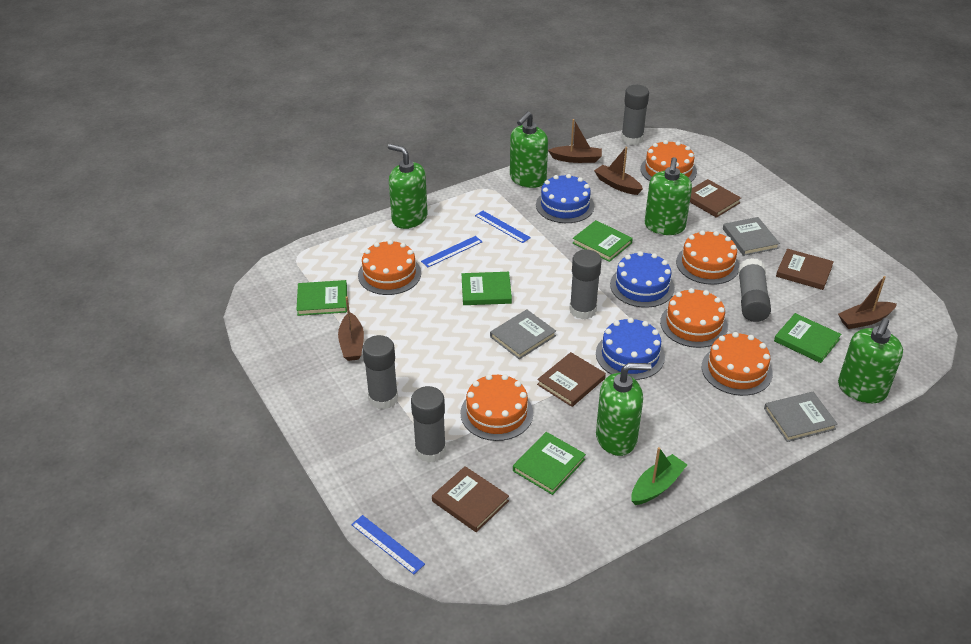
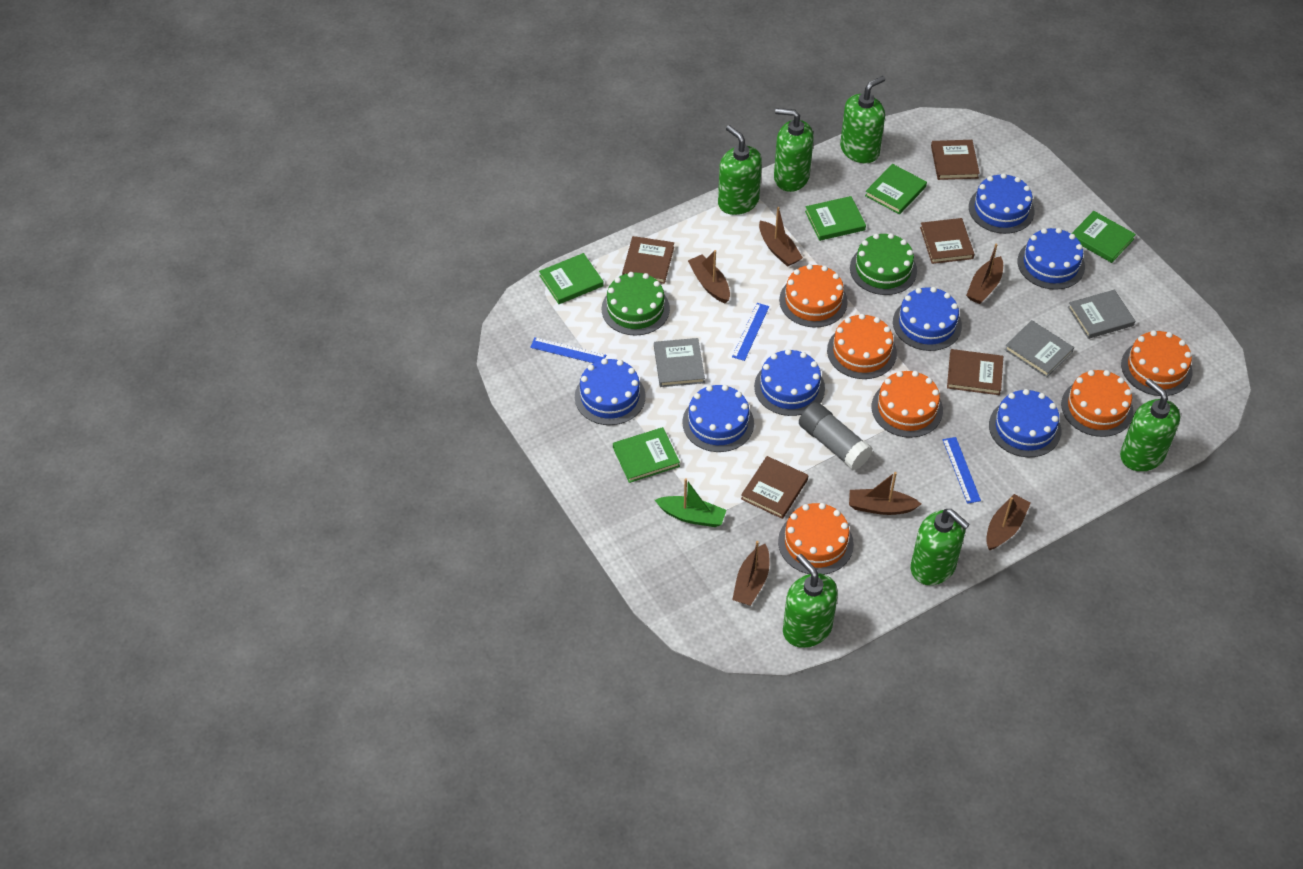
blue cake: 3 -> 7
brown boat: 4 -> 6
brown book: 4 -> 5
green cake: 0 -> 2
green soap dispenser: 5 -> 6
grey glue stick: 5 -> 1

